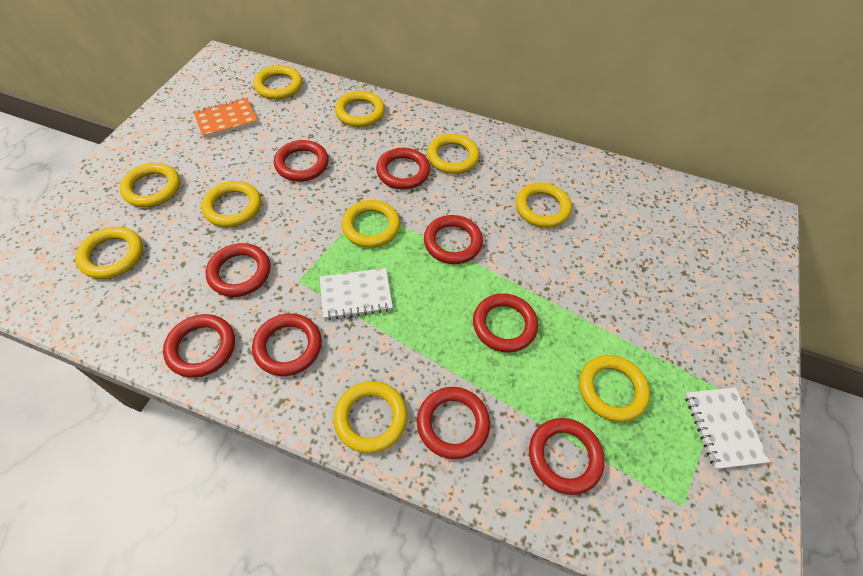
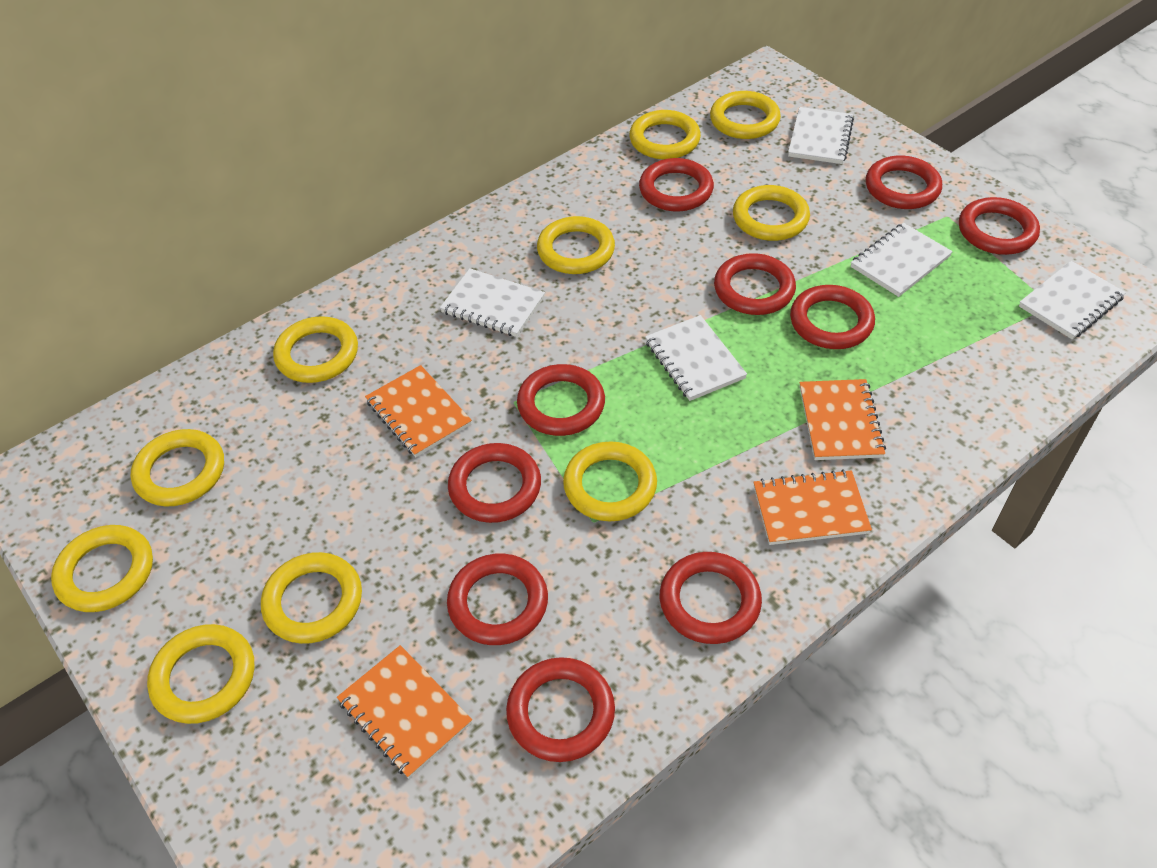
orange notebook: 1 -> 4
red ring: 9 -> 10
white notebook: 2 -> 5

